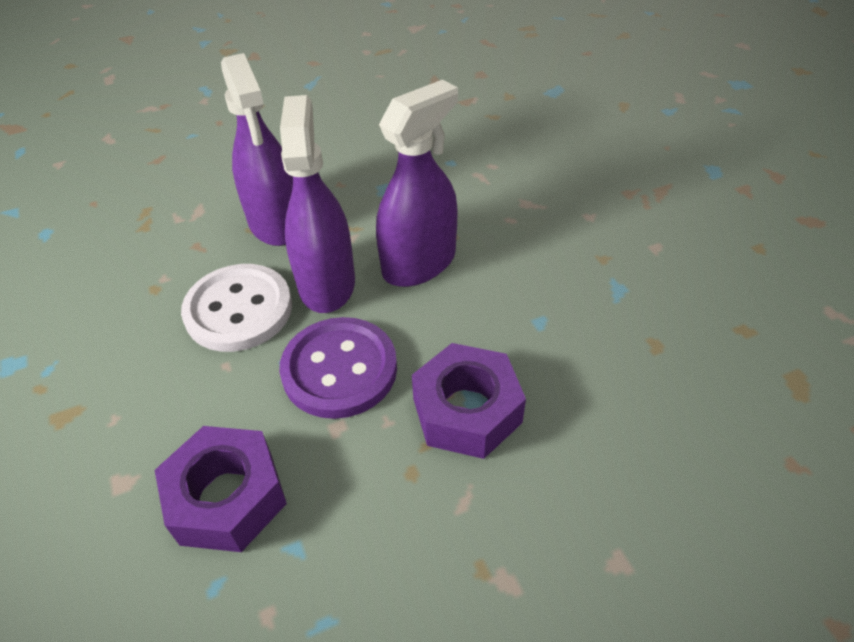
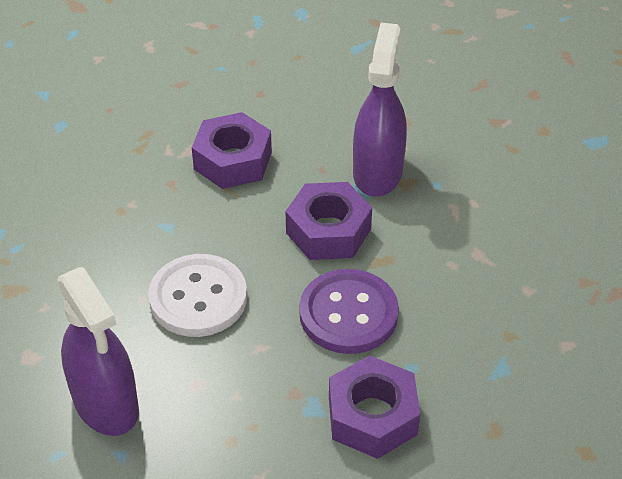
purple nut: 2 -> 3
purple spray bottle: 3 -> 2

